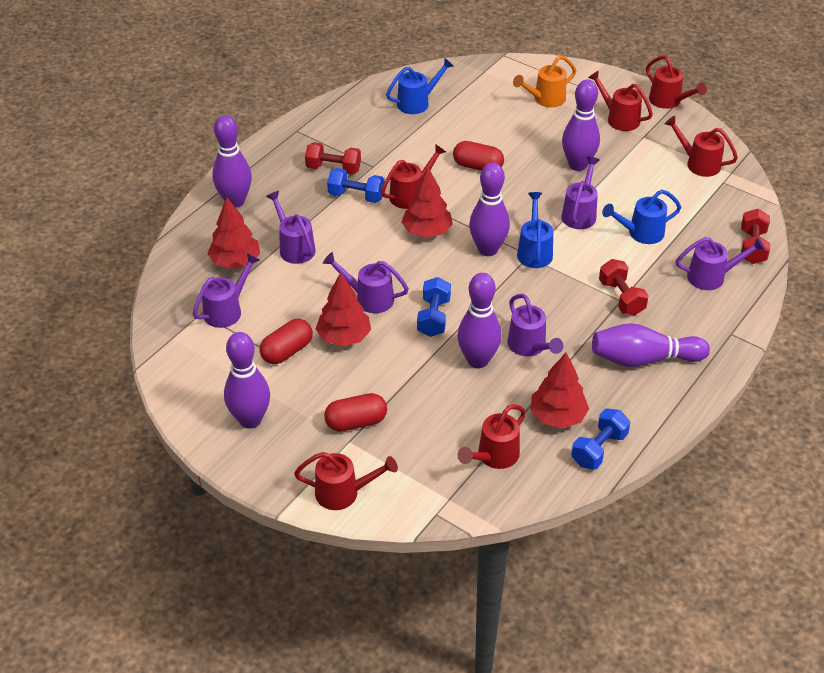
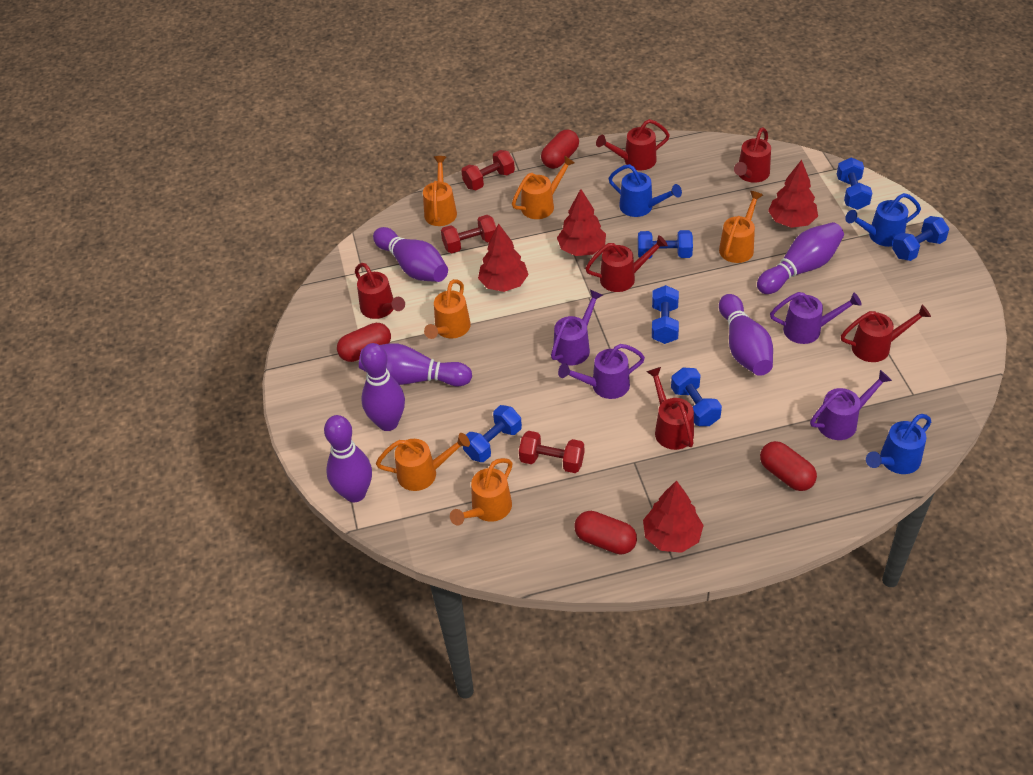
blue dumbbell: 3 -> 6
orange watering can: 1 -> 6
purple watering can: 6 -> 4
red capsule: 3 -> 4

